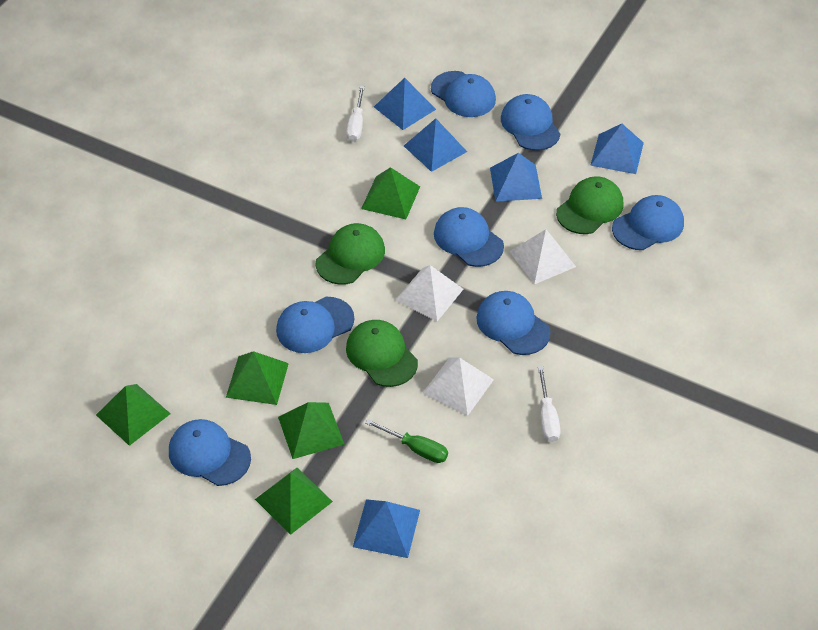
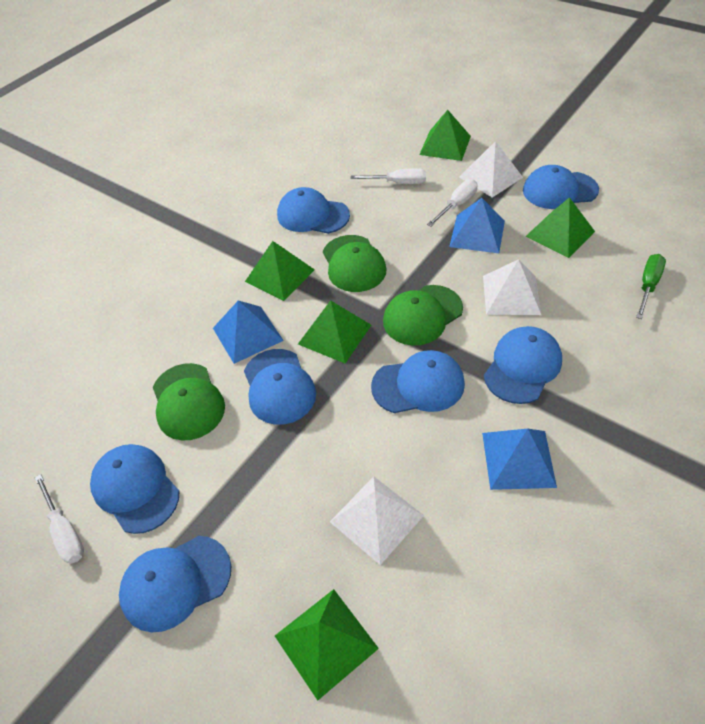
blue pyramid: 5 -> 3
white screwdriver: 2 -> 3

